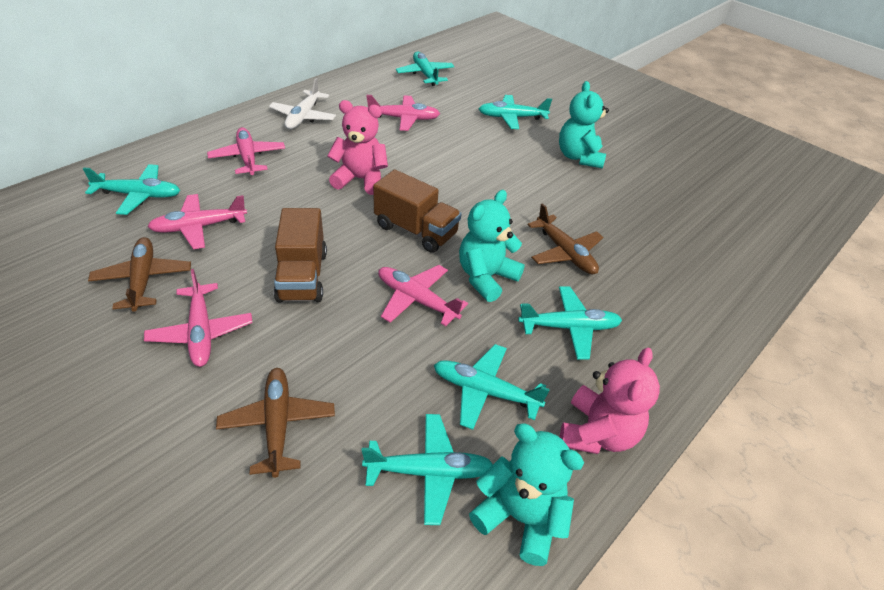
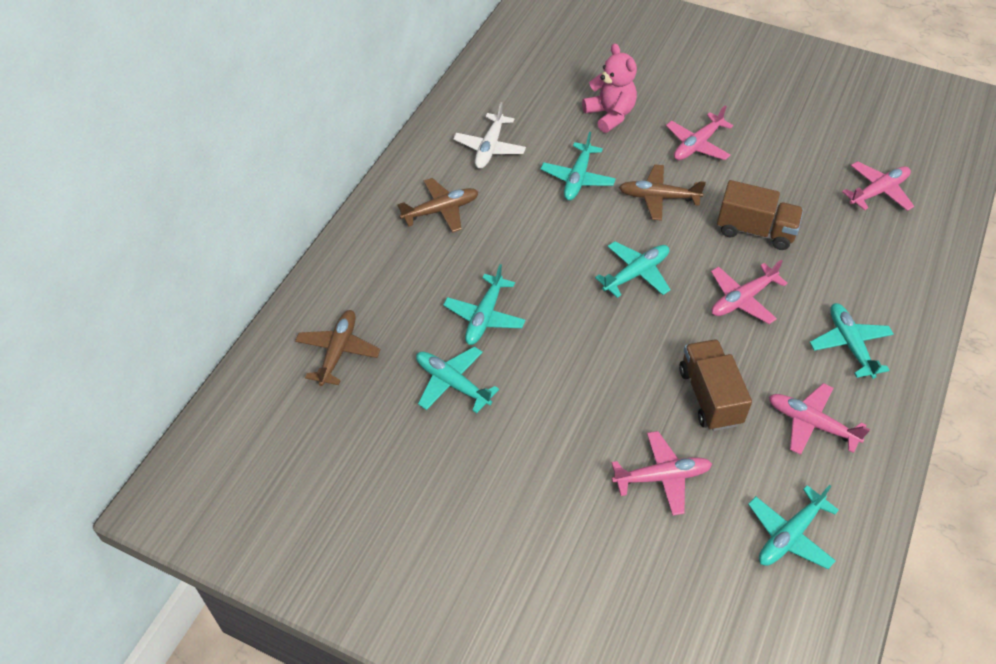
pink teddy bear: 2 -> 1
turquoise teddy bear: 3 -> 0

